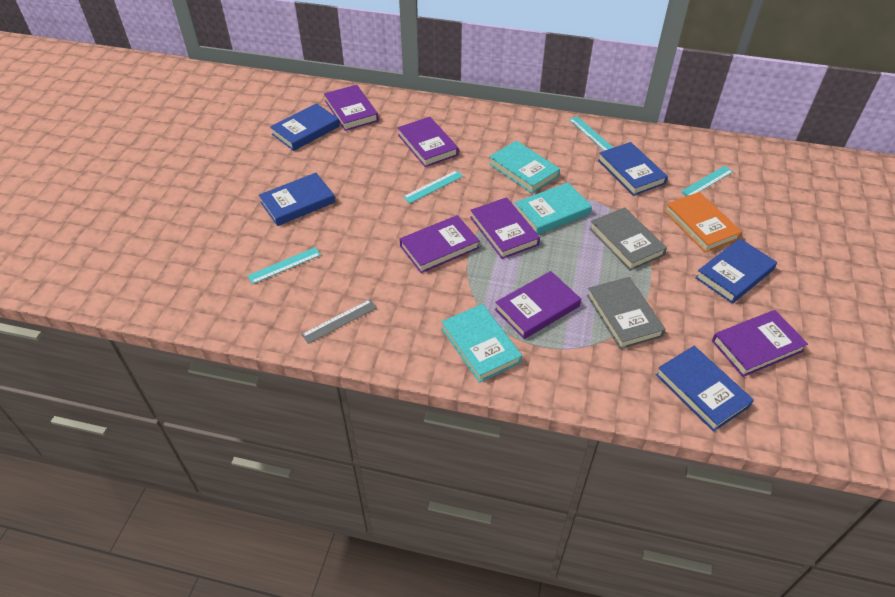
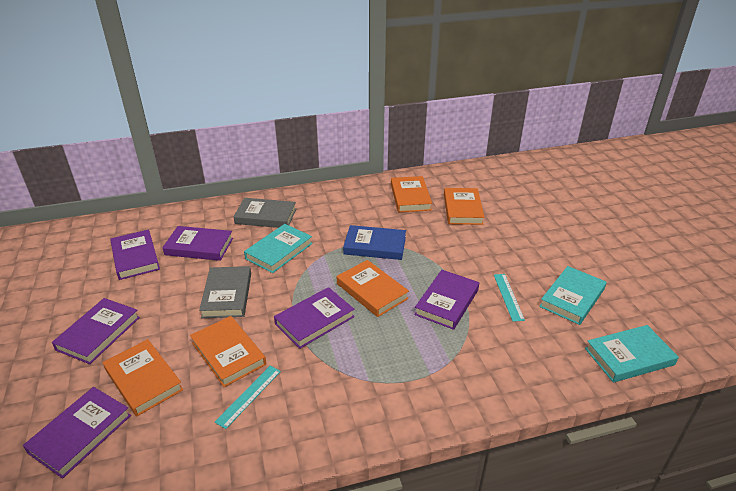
blue book: 5 -> 1
grey ruler: 1 -> 0
orange book: 1 -> 5
turquoise ruler: 4 -> 2

